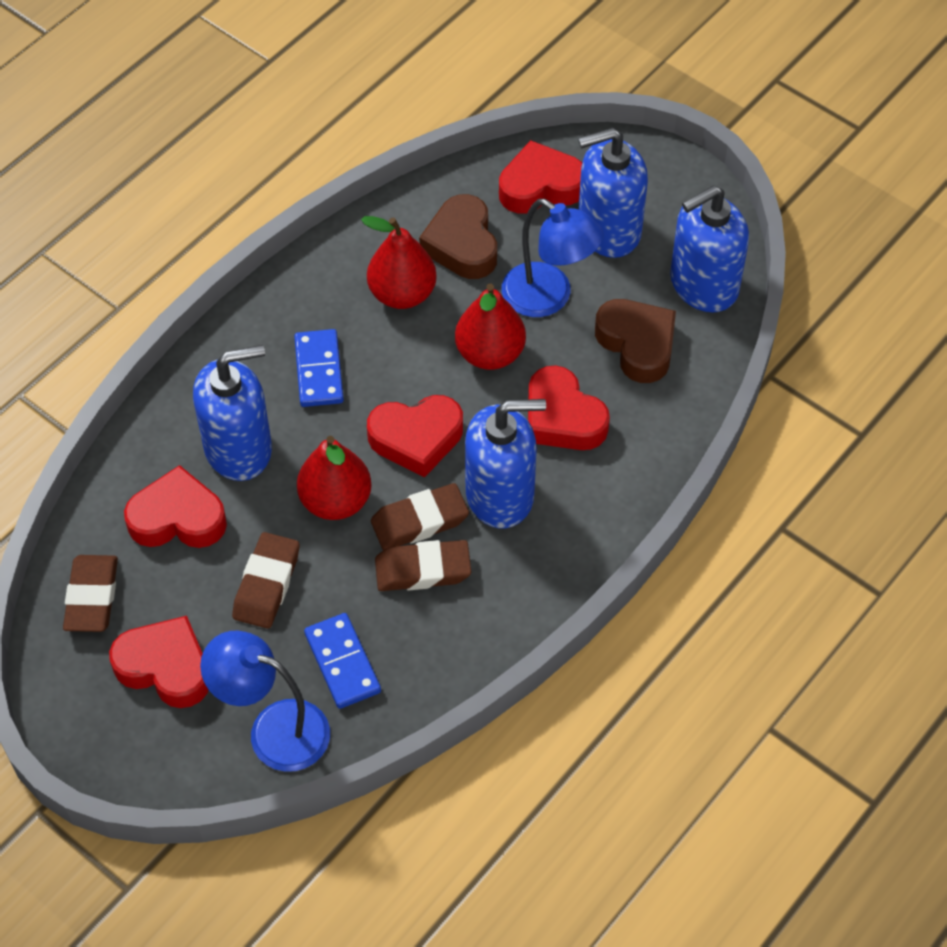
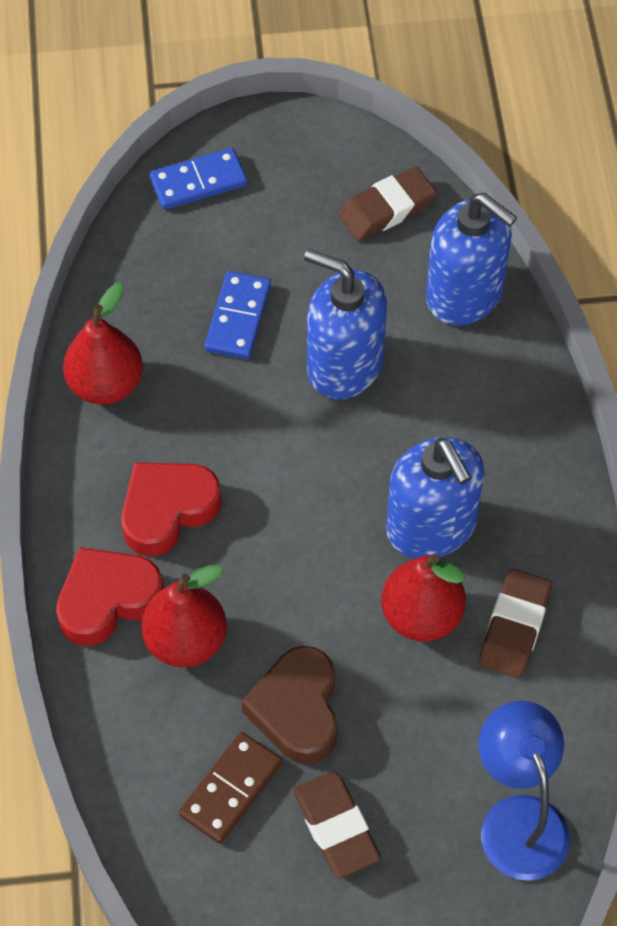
blue lamp: 2 -> 1
blue soap dispenser: 4 -> 3
brown domino: 0 -> 1
brown eraser: 4 -> 3
brown heart: 2 -> 1
red heart: 5 -> 2

